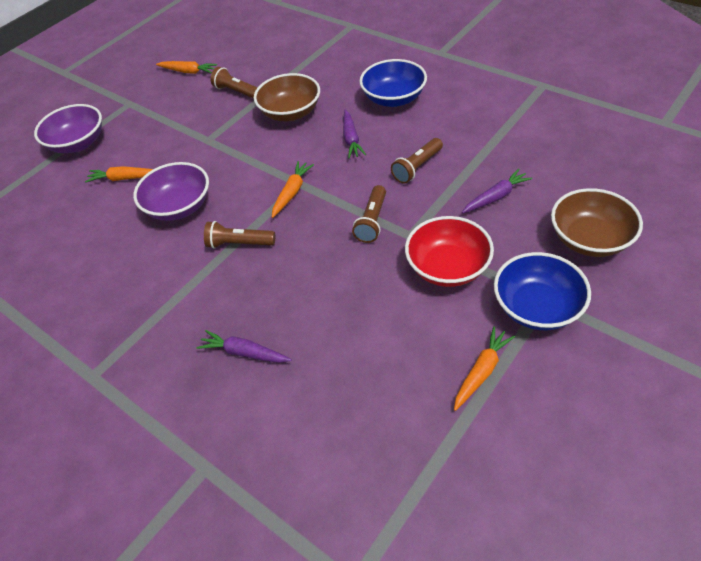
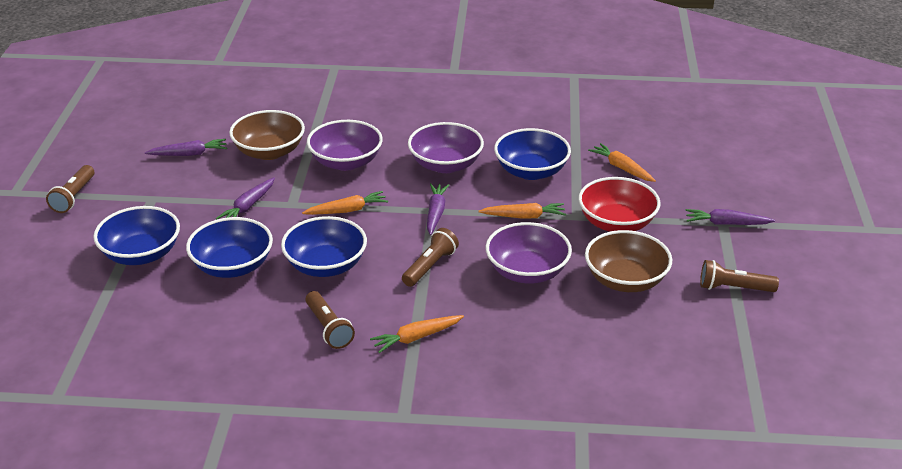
blue bowl: 2 -> 4
purple bowl: 2 -> 3
purple carrot: 3 -> 4

